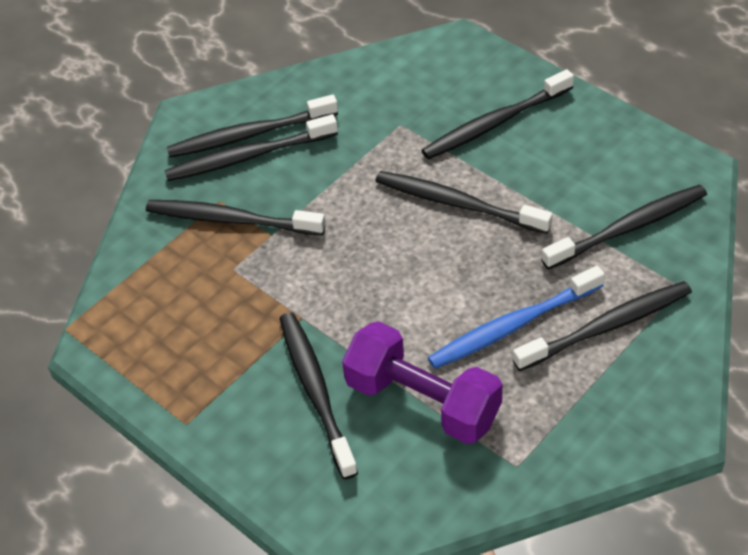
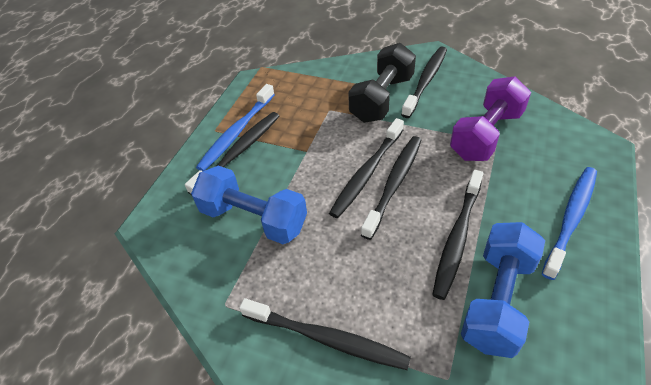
black dumbbell: 0 -> 1
black toothbrush: 8 -> 6
blue dumbbell: 0 -> 2
blue toothbrush: 1 -> 2

